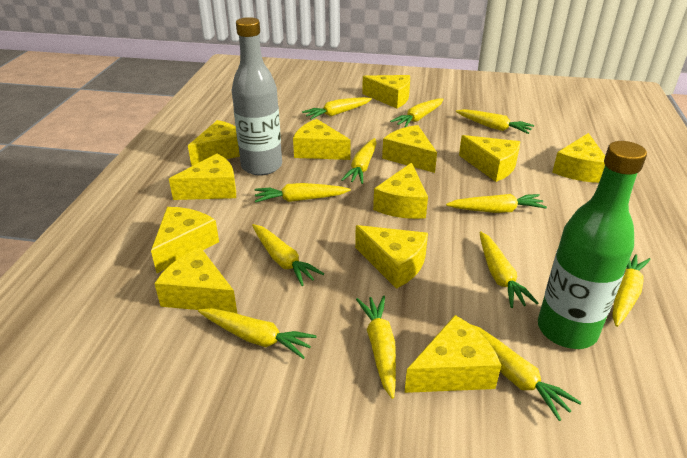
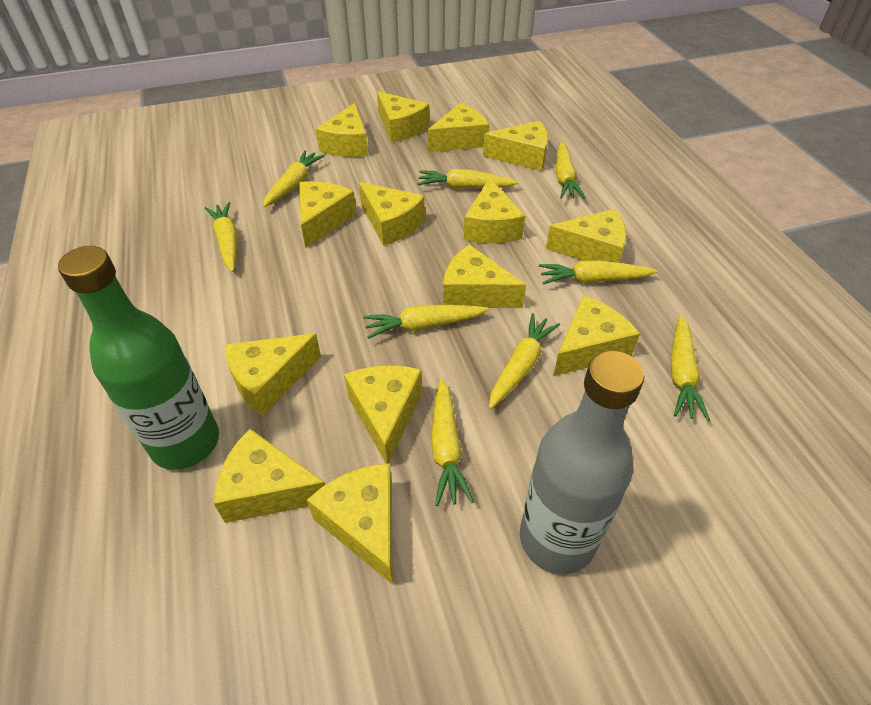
yellow carrot: 12 -> 9
yellow cheese: 12 -> 14

